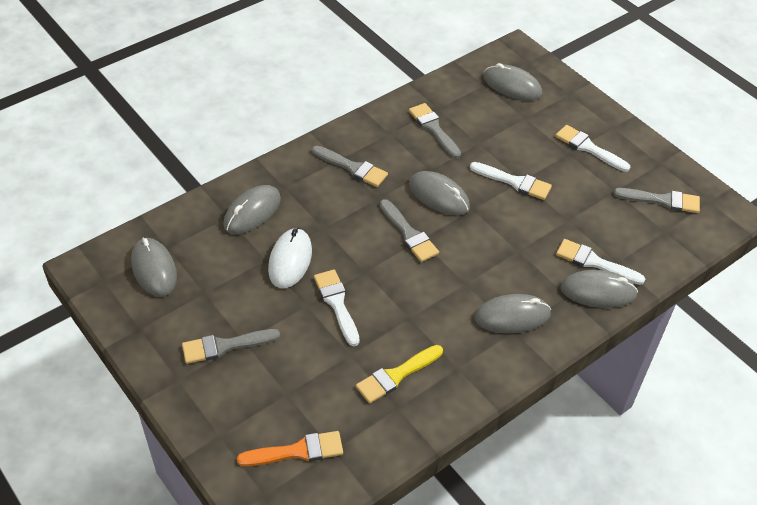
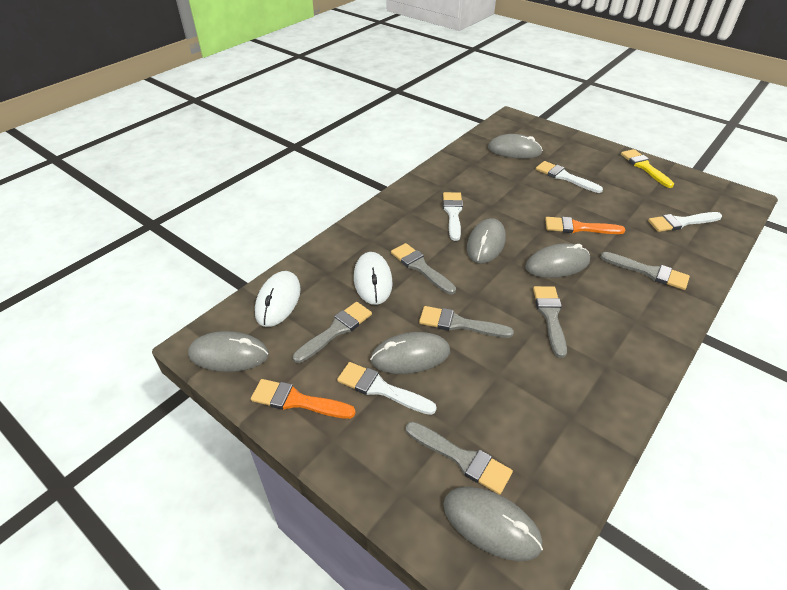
grey brush: 5 -> 6
orange brush: 1 -> 2
white mouse: 1 -> 2

